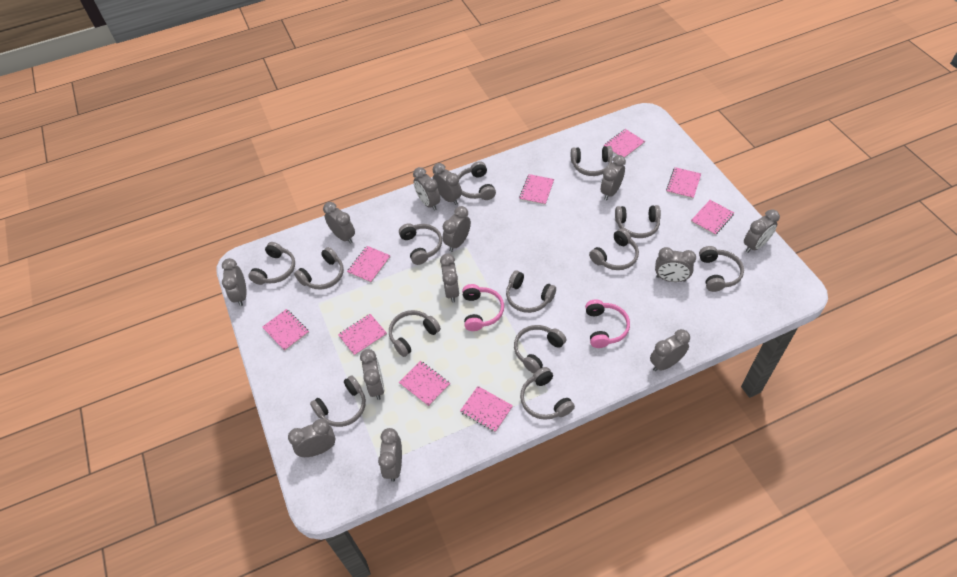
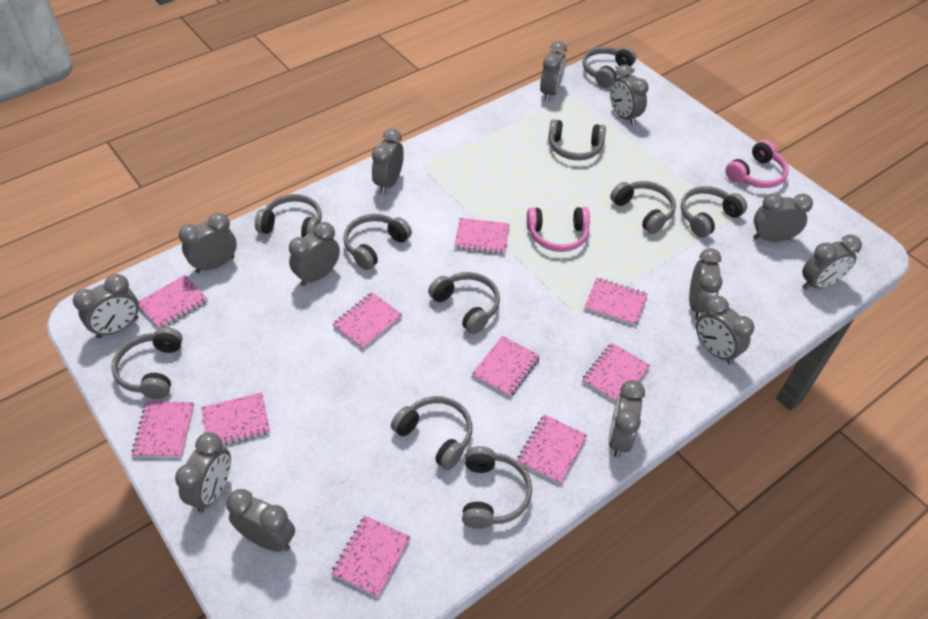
grey headphones: 13 -> 10
pink notebook: 9 -> 10

